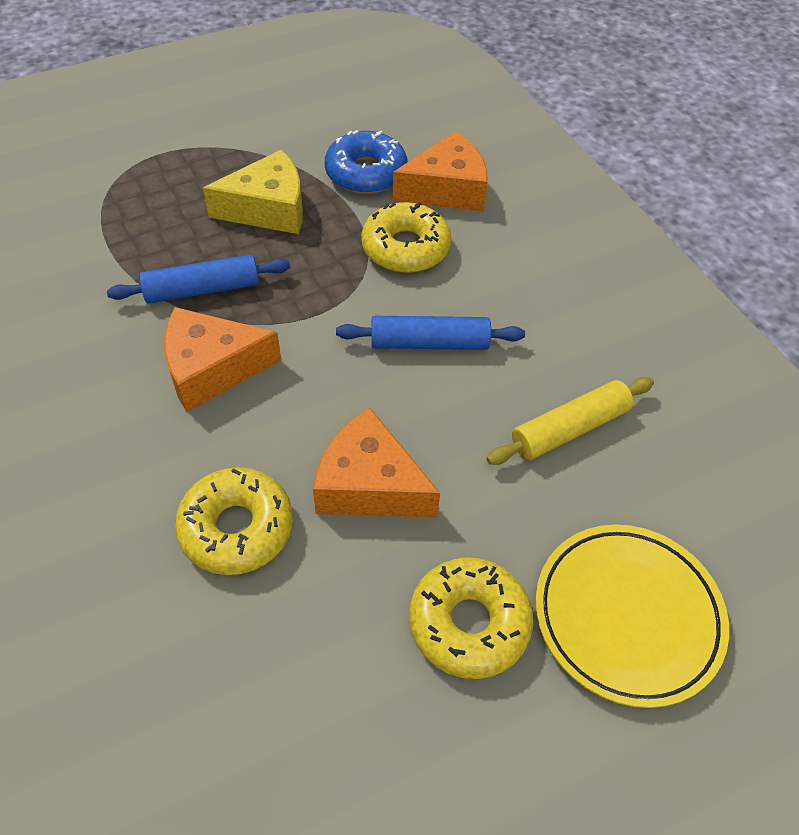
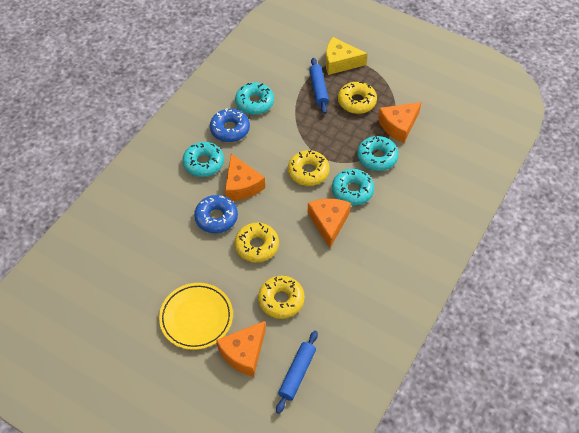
blue donut: 1 -> 2
orange cheese: 3 -> 4
turquoise donut: 0 -> 4
yellow donut: 3 -> 4
yellow rolling pin: 1 -> 0

